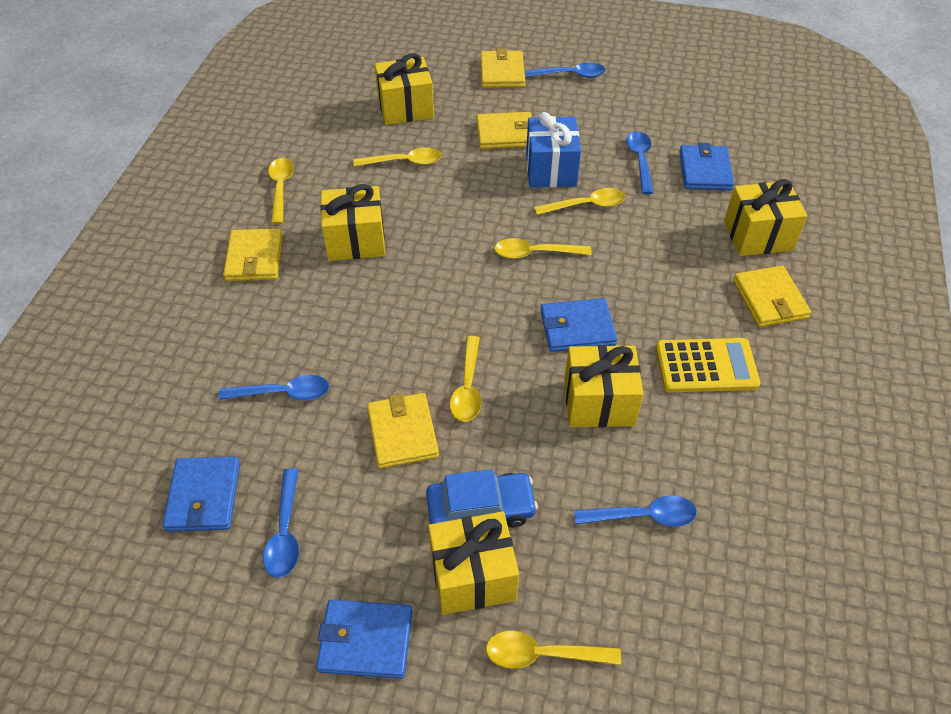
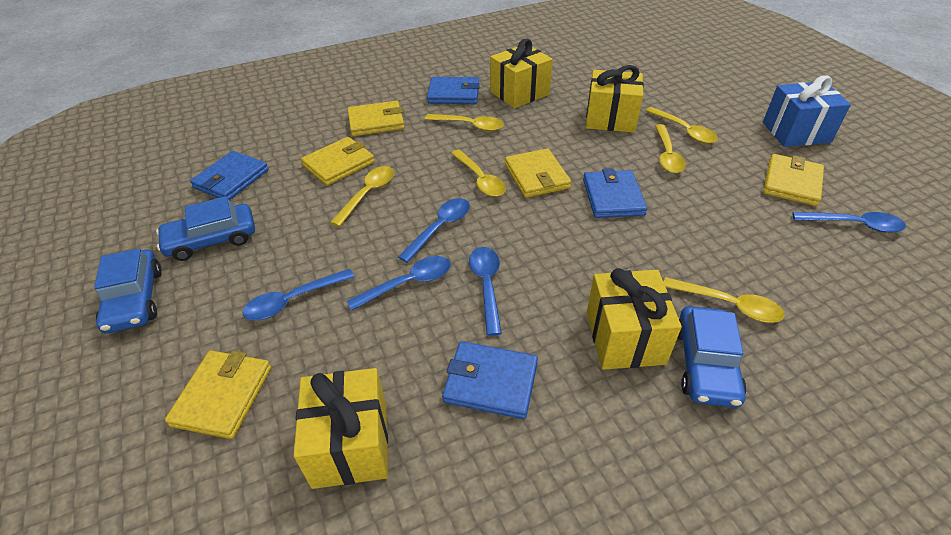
blue car: 1 -> 3
yellow calculator: 1 -> 0
yellow gift: 5 -> 4

